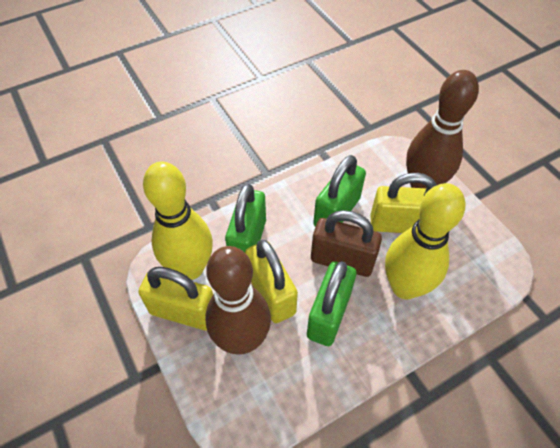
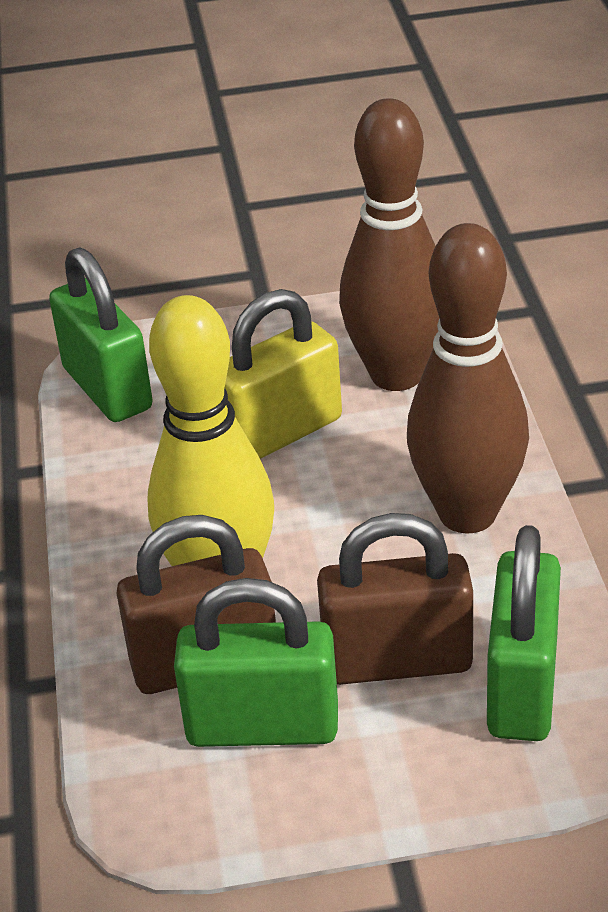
brown padlock: 1 -> 2
yellow bowling pin: 2 -> 1
yellow padlock: 3 -> 1

